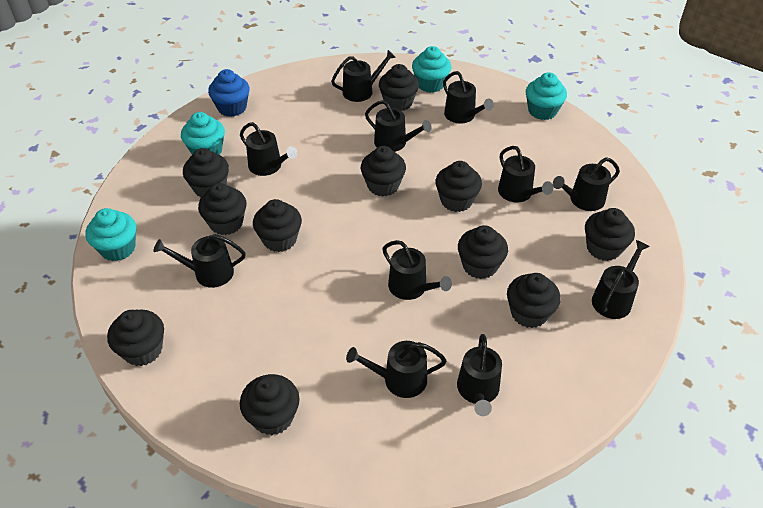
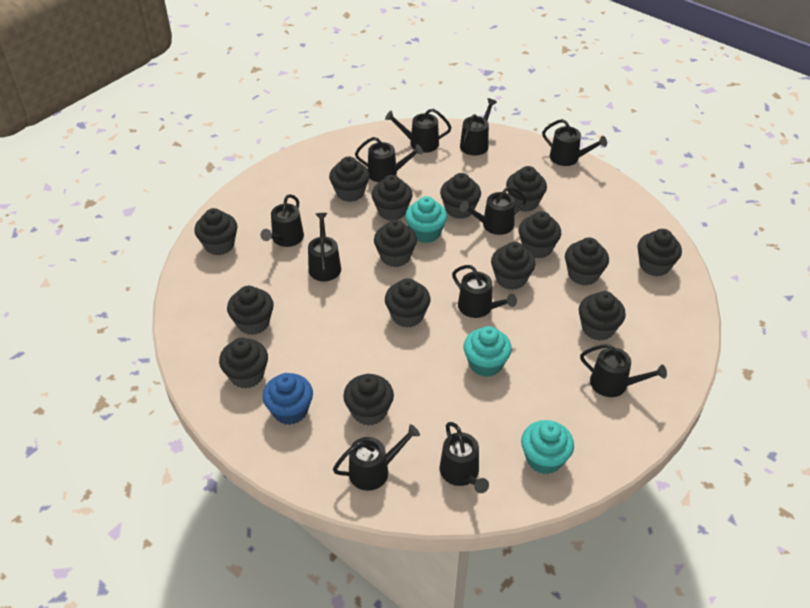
black cupcake: 11 -> 15
turquoise cupcake: 4 -> 3

